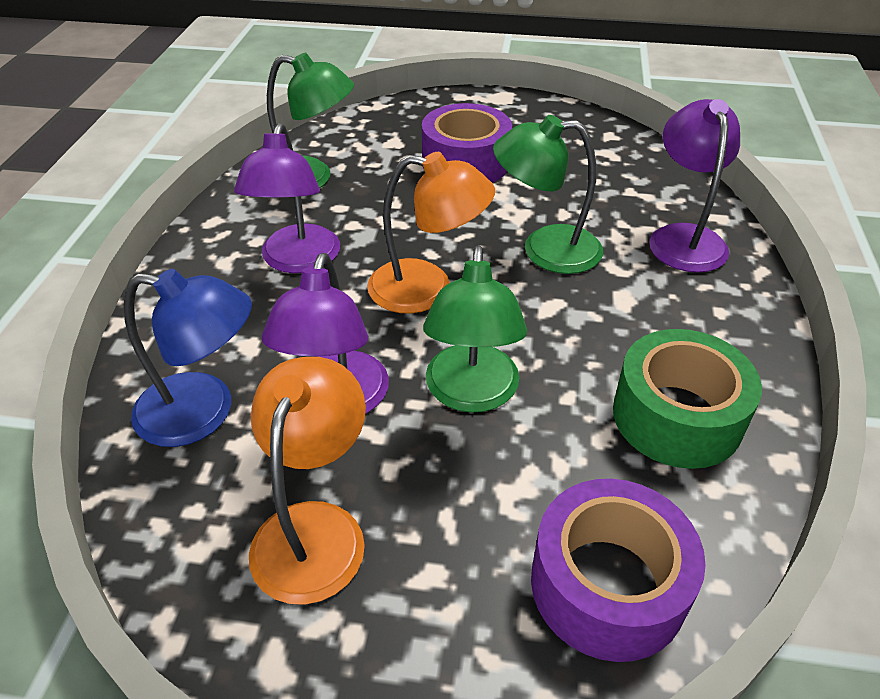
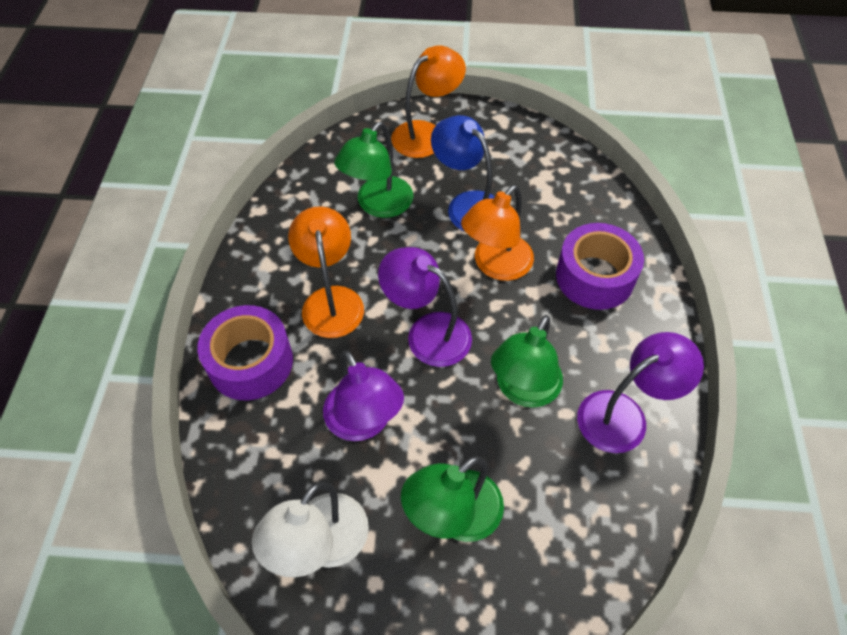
green tape: 1 -> 0
orange lamp: 2 -> 3
white lamp: 0 -> 1

